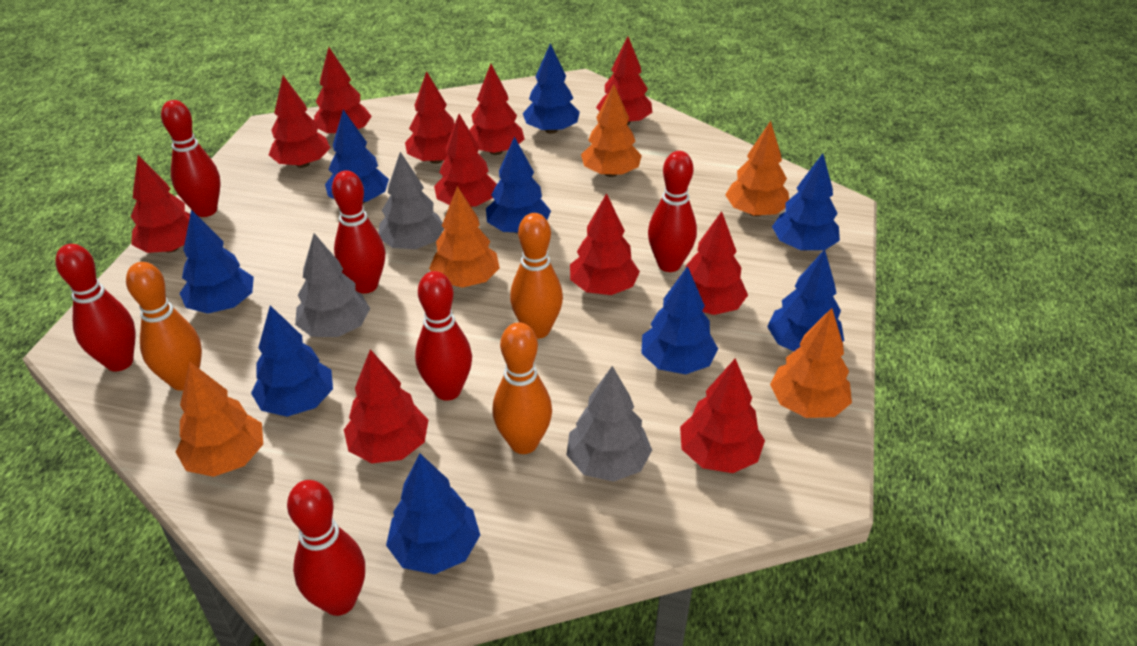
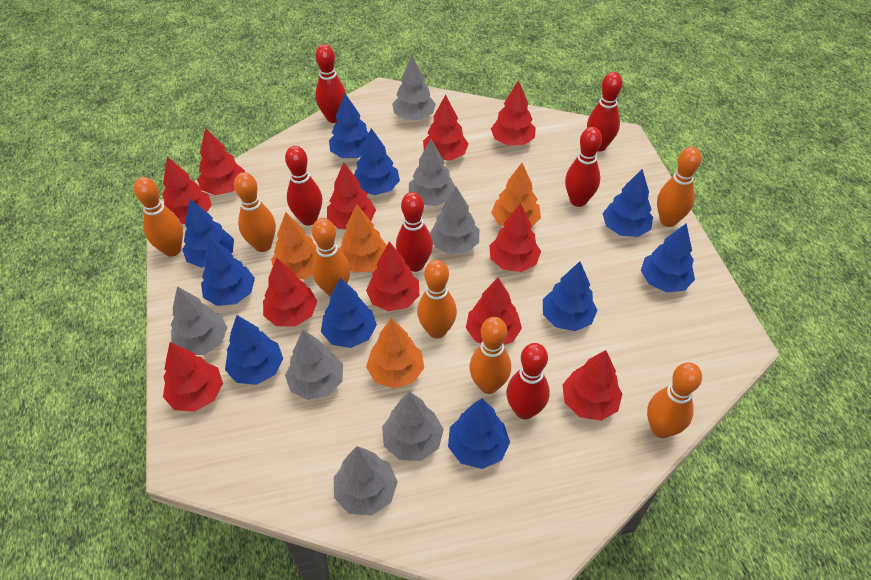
blue tree: 9 -> 10
grey tree: 3 -> 7
orange bowling pin: 3 -> 7
orange tree: 5 -> 4

